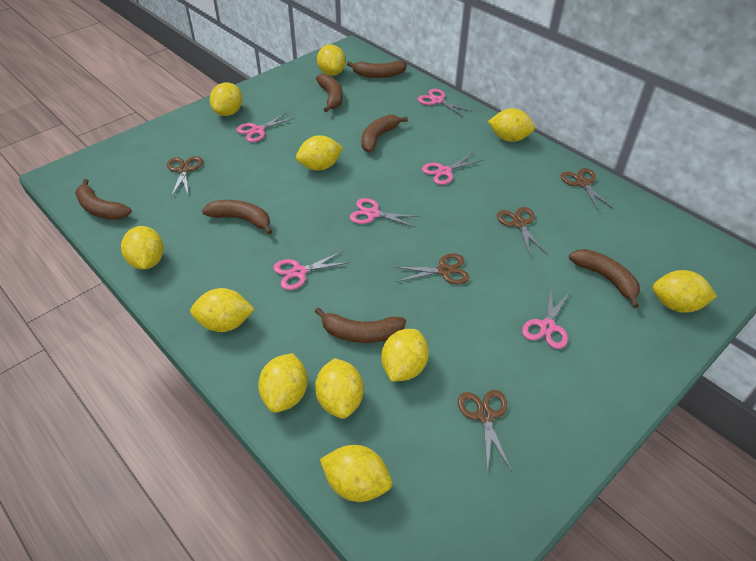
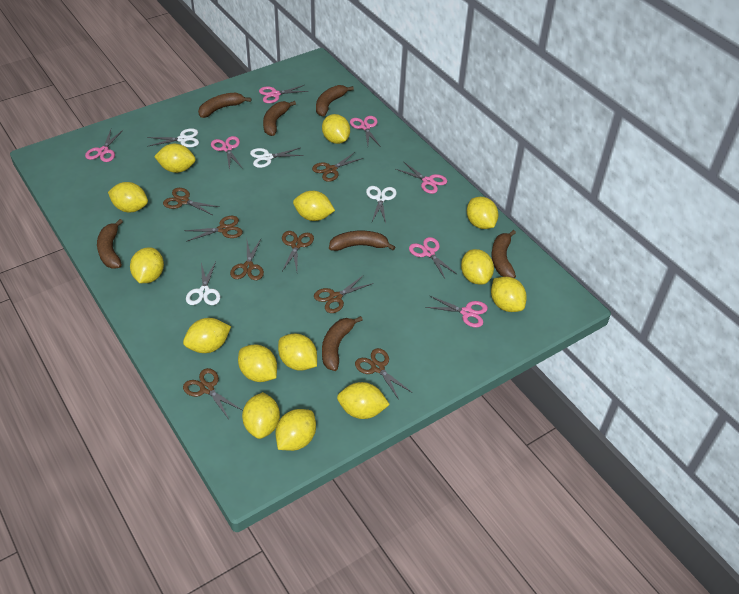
brown scissors: 5 -> 8
pink scissors: 6 -> 7
white scissors: 0 -> 4
yellow lemon: 11 -> 14

